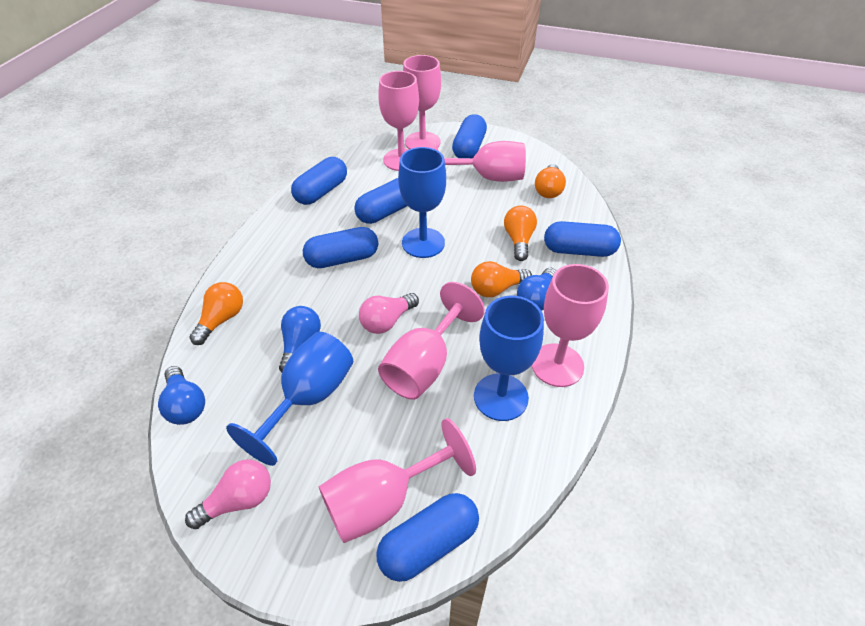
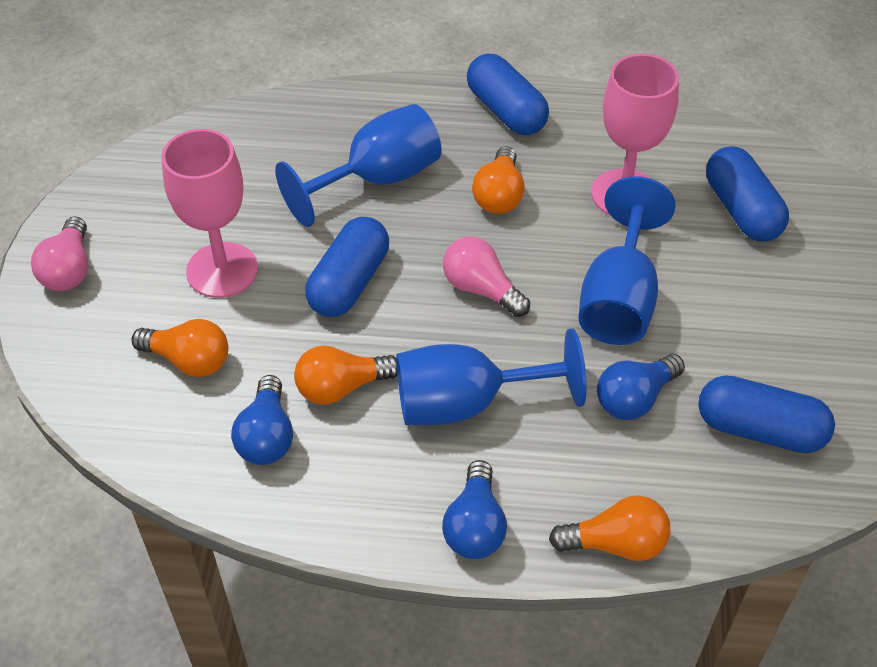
blue capsule: 6 -> 4
pink goblet: 6 -> 2

